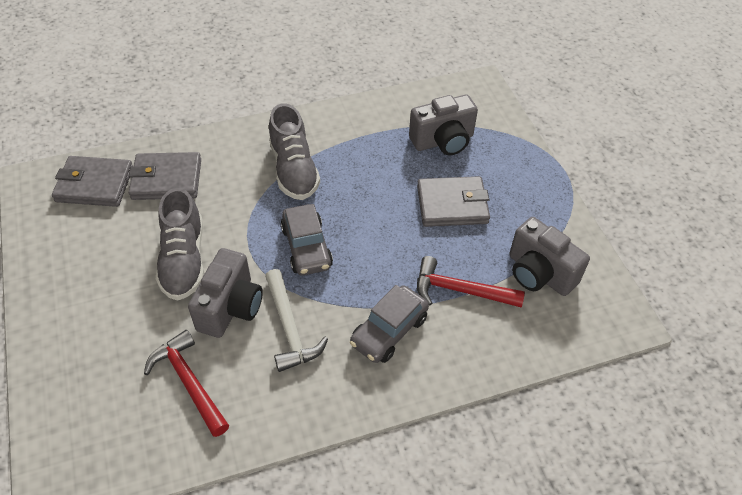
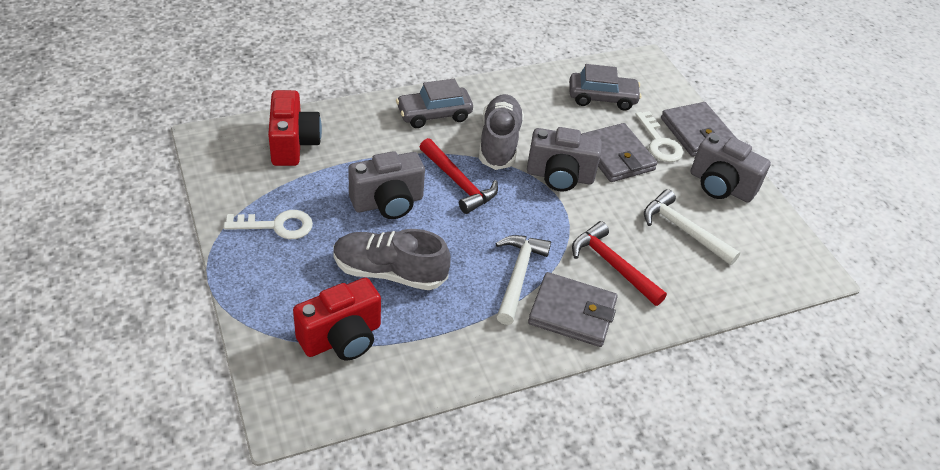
red camera: 0 -> 2
white hammer: 1 -> 2
white key: 0 -> 2

